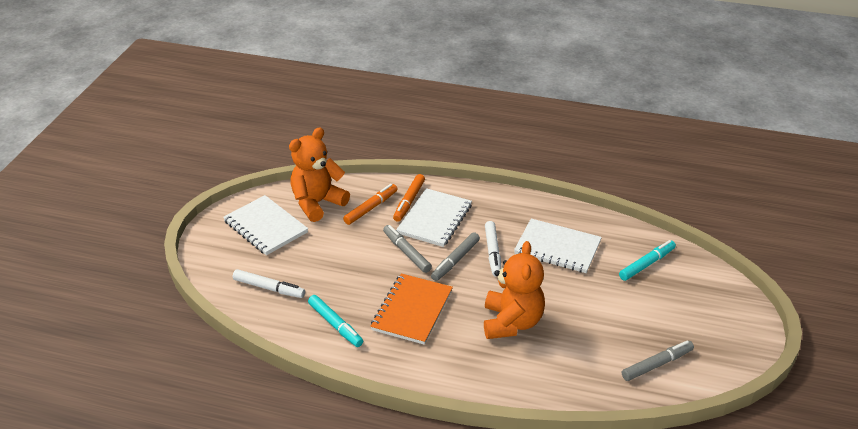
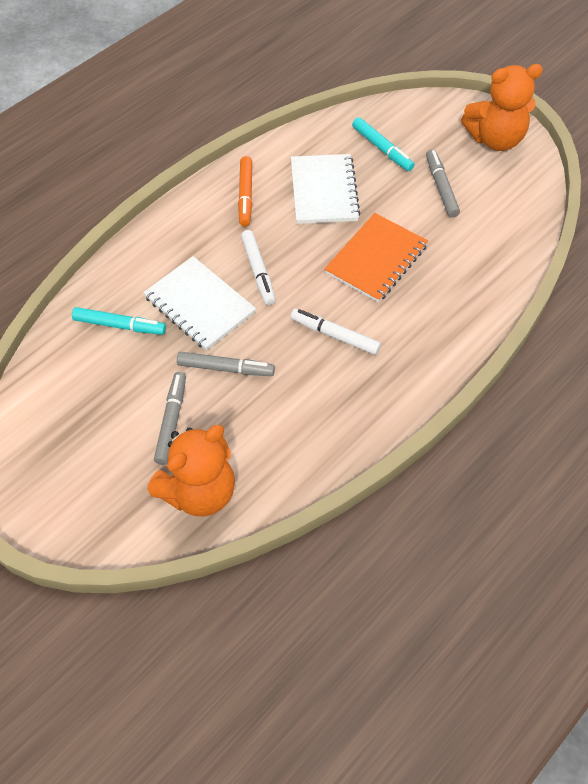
orange marker: 2 -> 1
white notebook: 3 -> 2

